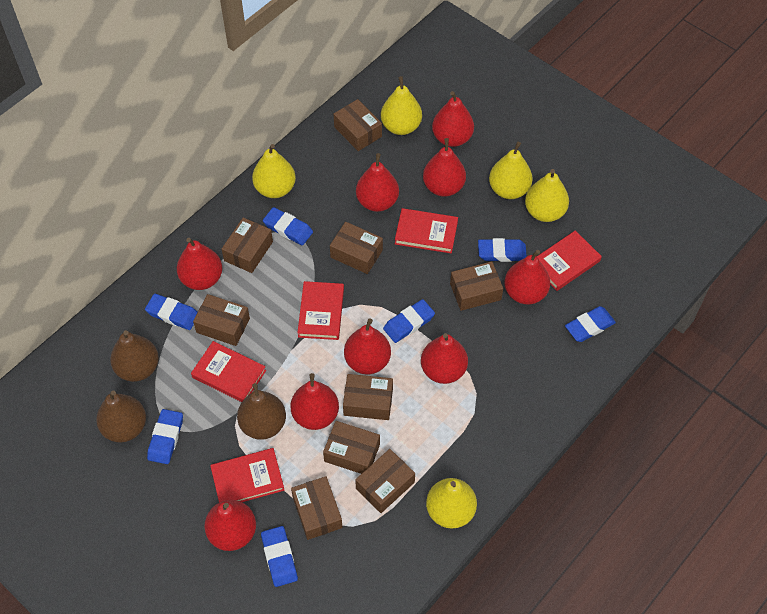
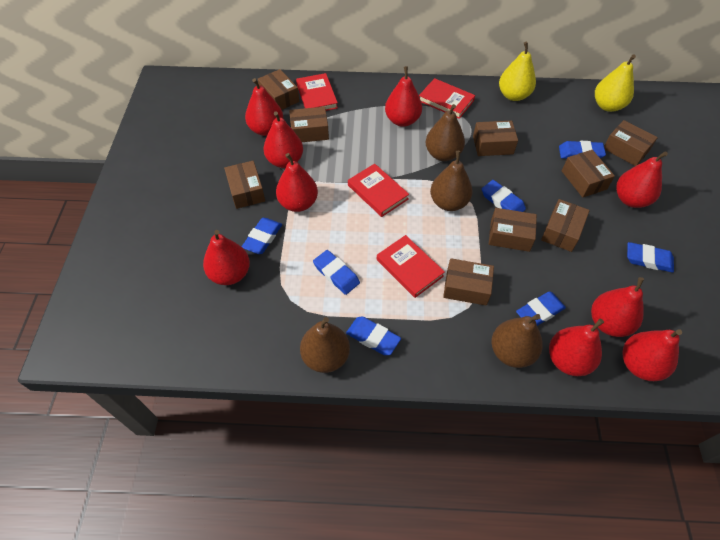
brown pear: 3 -> 4
red book: 5 -> 4
yellow pear: 5 -> 2

